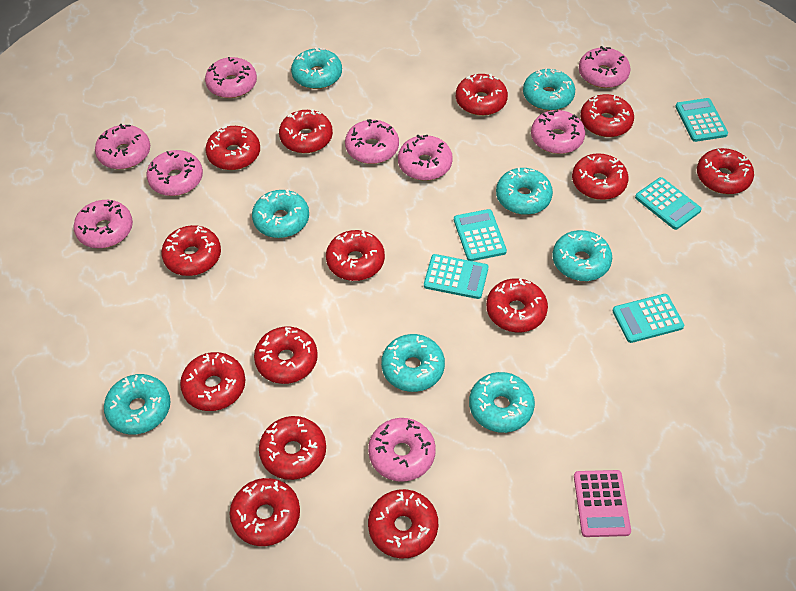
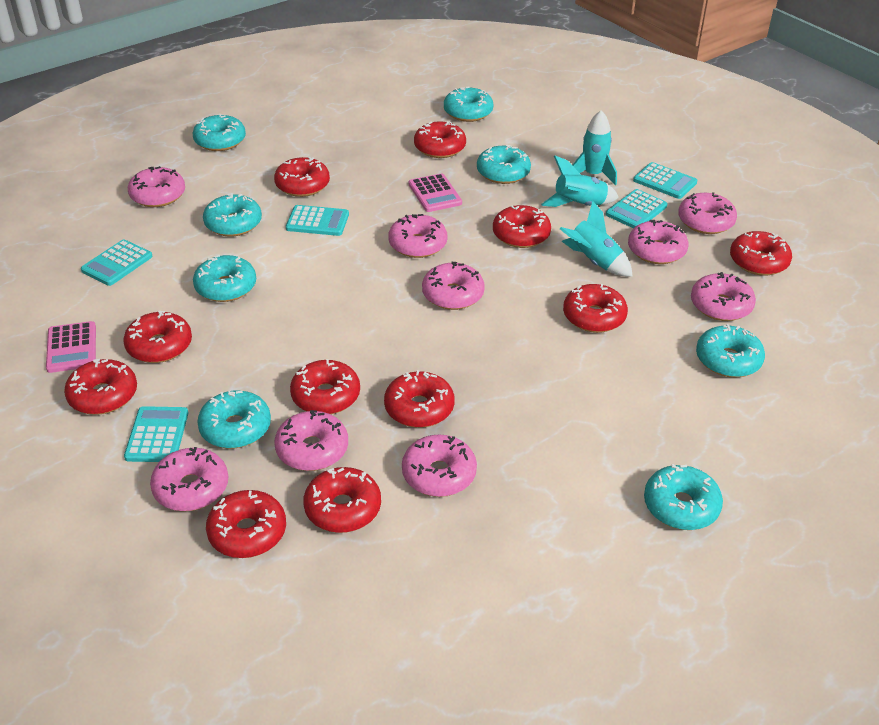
pink calculator: 1 -> 2
red donut: 14 -> 11
turquoise rocket: 0 -> 3

